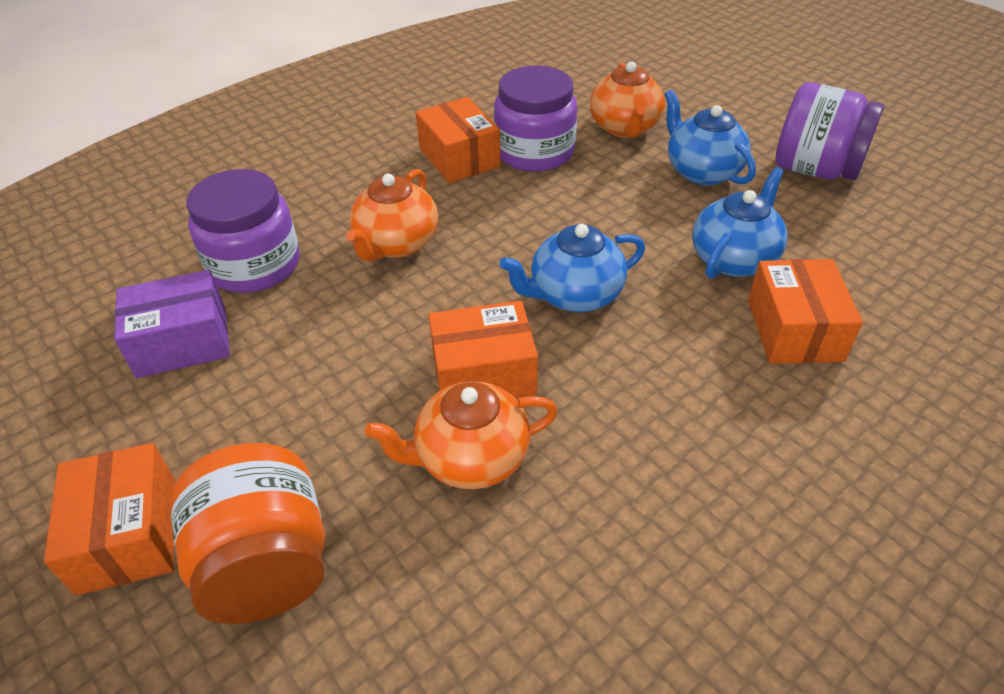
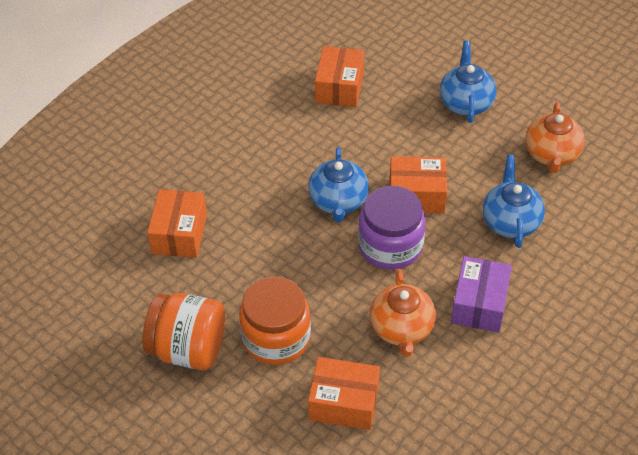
orange jar: 1 -> 2
orange teapot: 3 -> 2
purple jar: 3 -> 1

